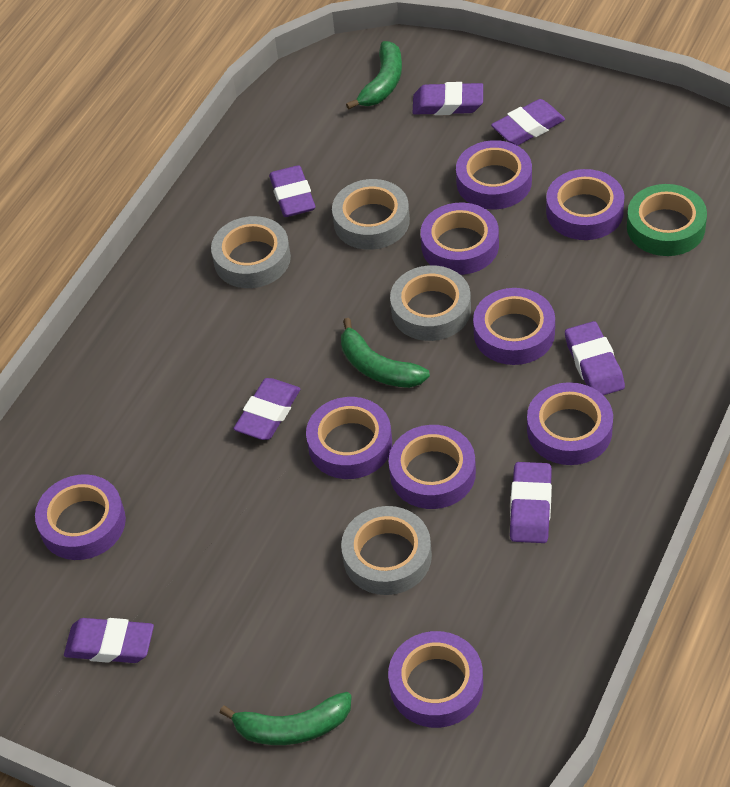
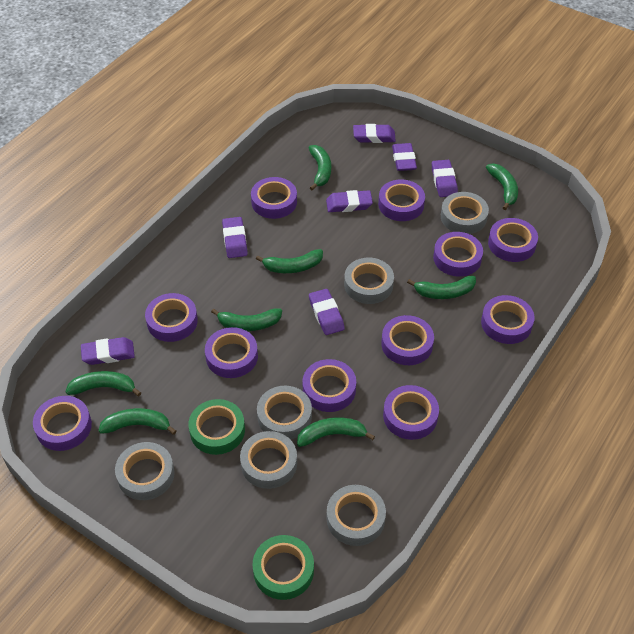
green banana: 3 -> 8
green tape: 1 -> 2
grey tape: 4 -> 6
purple tape: 9 -> 11

